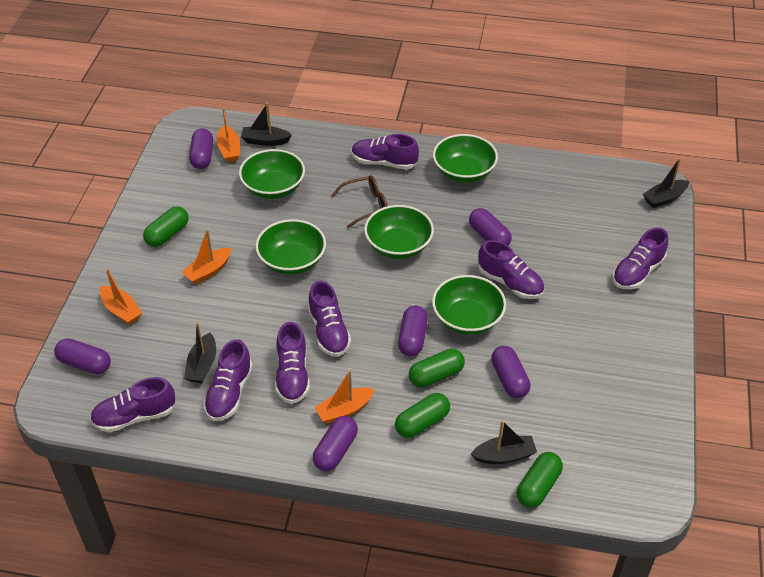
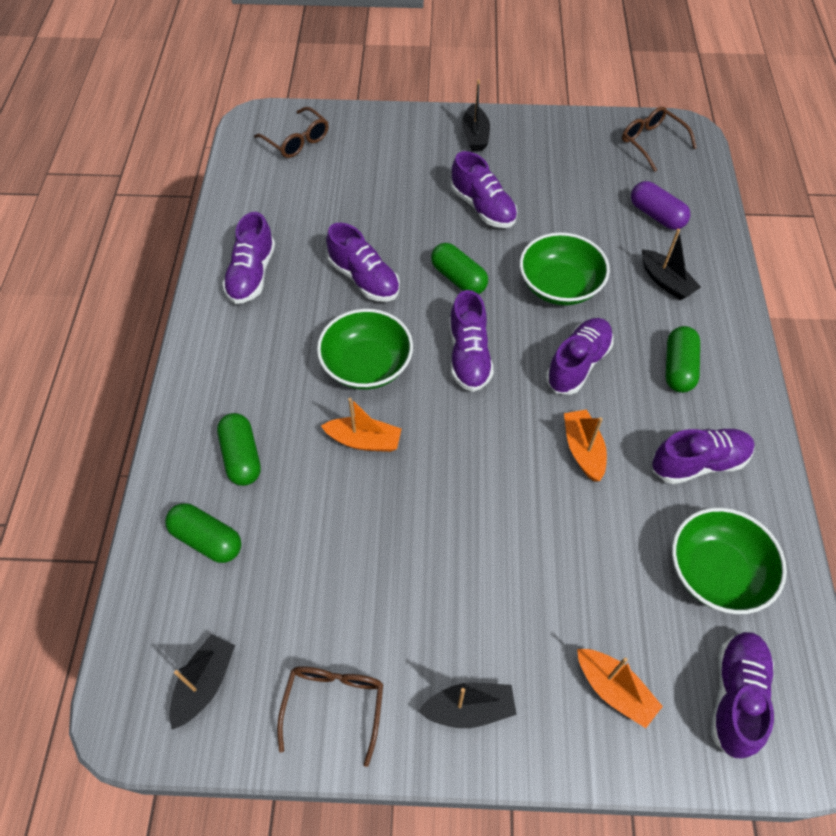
brown glasses: 1 -> 3
green bowl: 5 -> 3
orange boat: 4 -> 3
purple capsule: 6 -> 1

